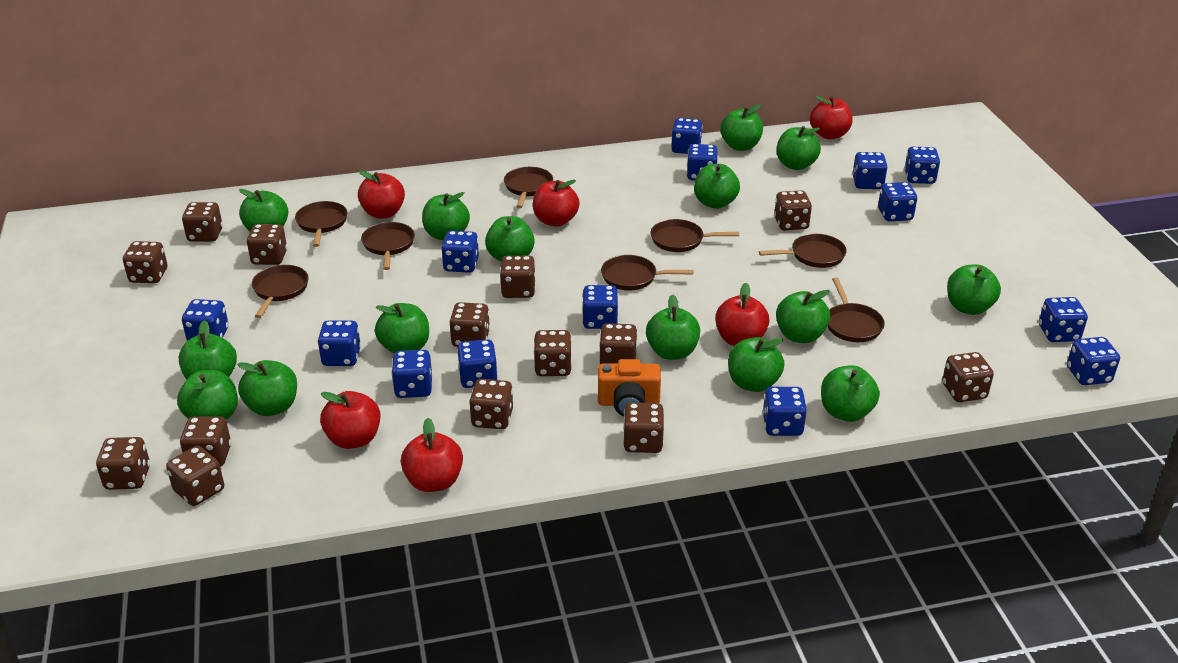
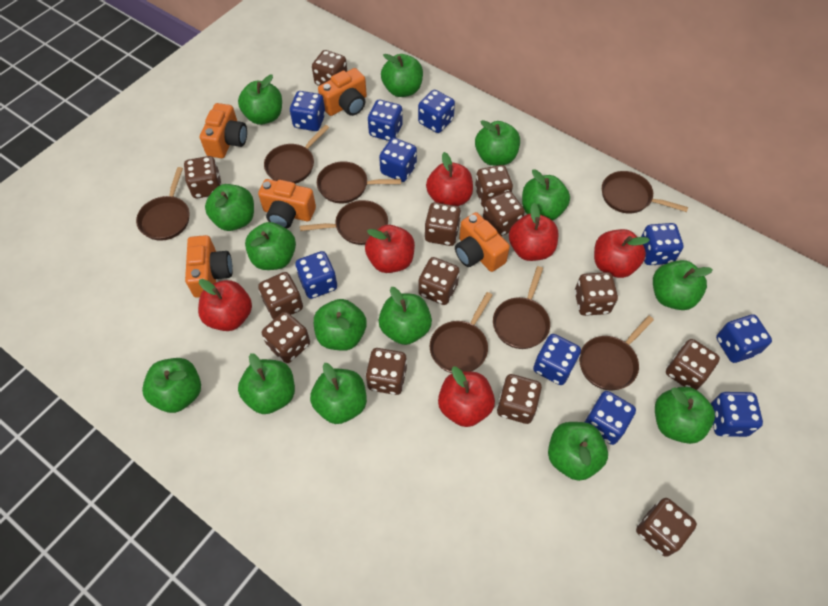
blue dice: 14 -> 10
brown dice: 14 -> 13
green apple: 15 -> 14
orange camera: 1 -> 5

